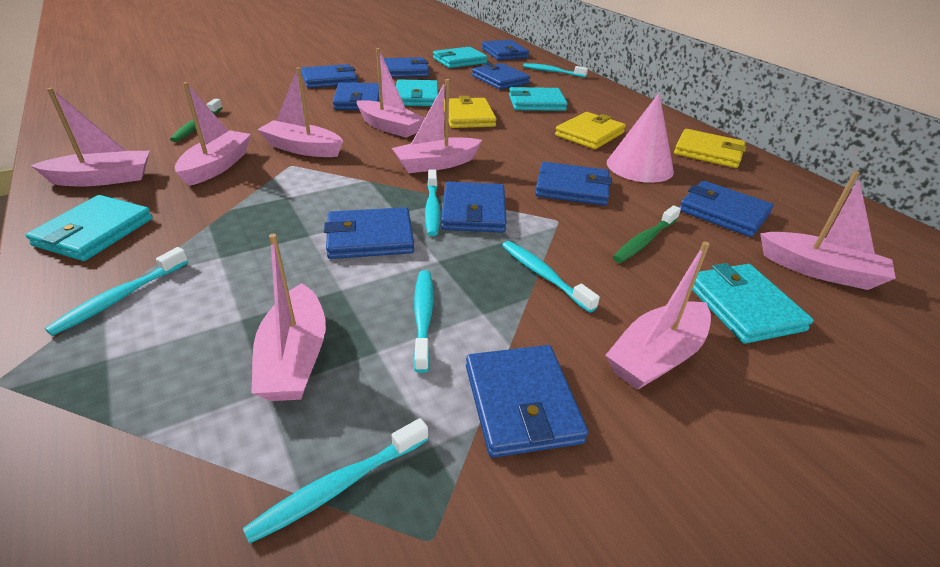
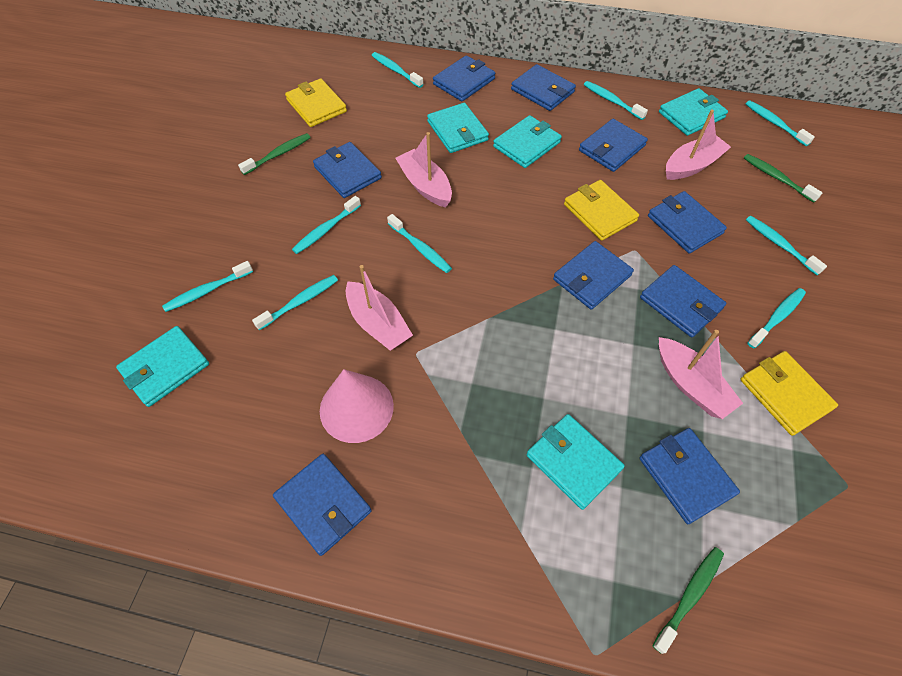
blue wallet: 10 -> 9
green toothbrush: 2 -> 3
pink boat: 8 -> 4
turquoise toothbrush: 6 -> 9

